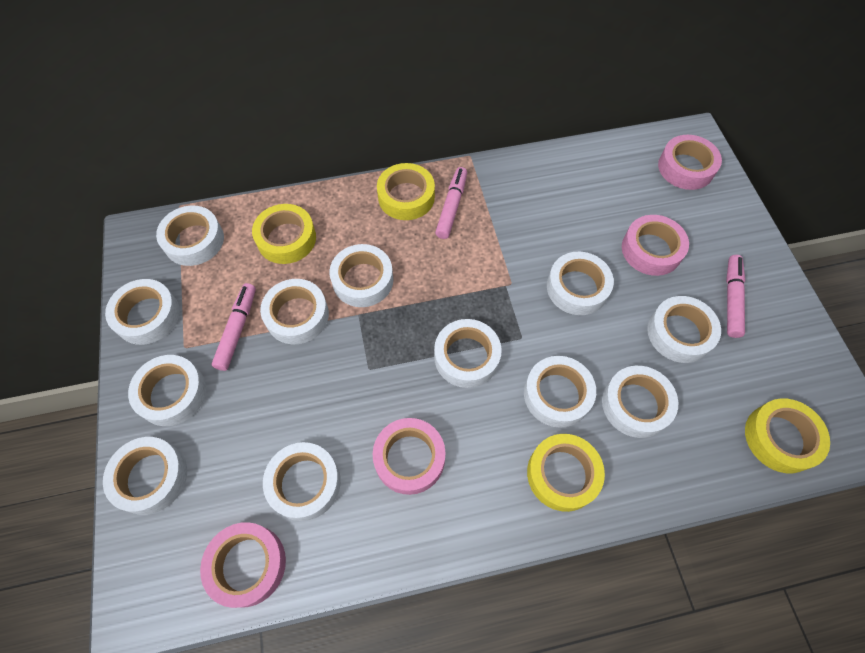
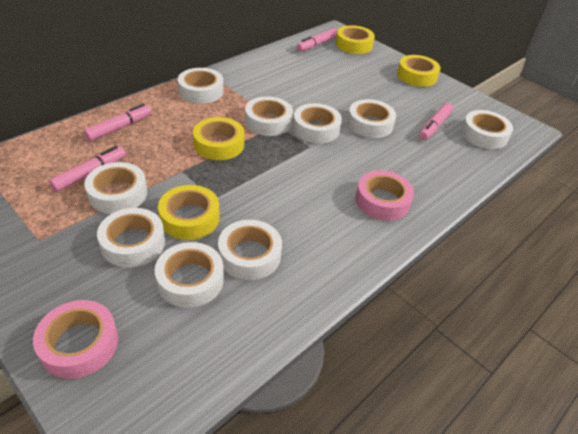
pink marker: 3 -> 4
pink tape: 4 -> 2
white tape: 12 -> 9

